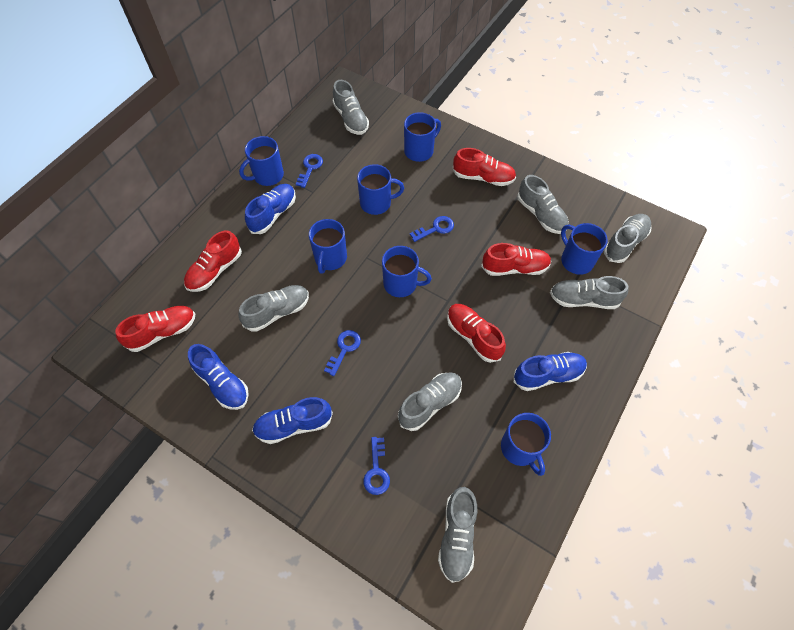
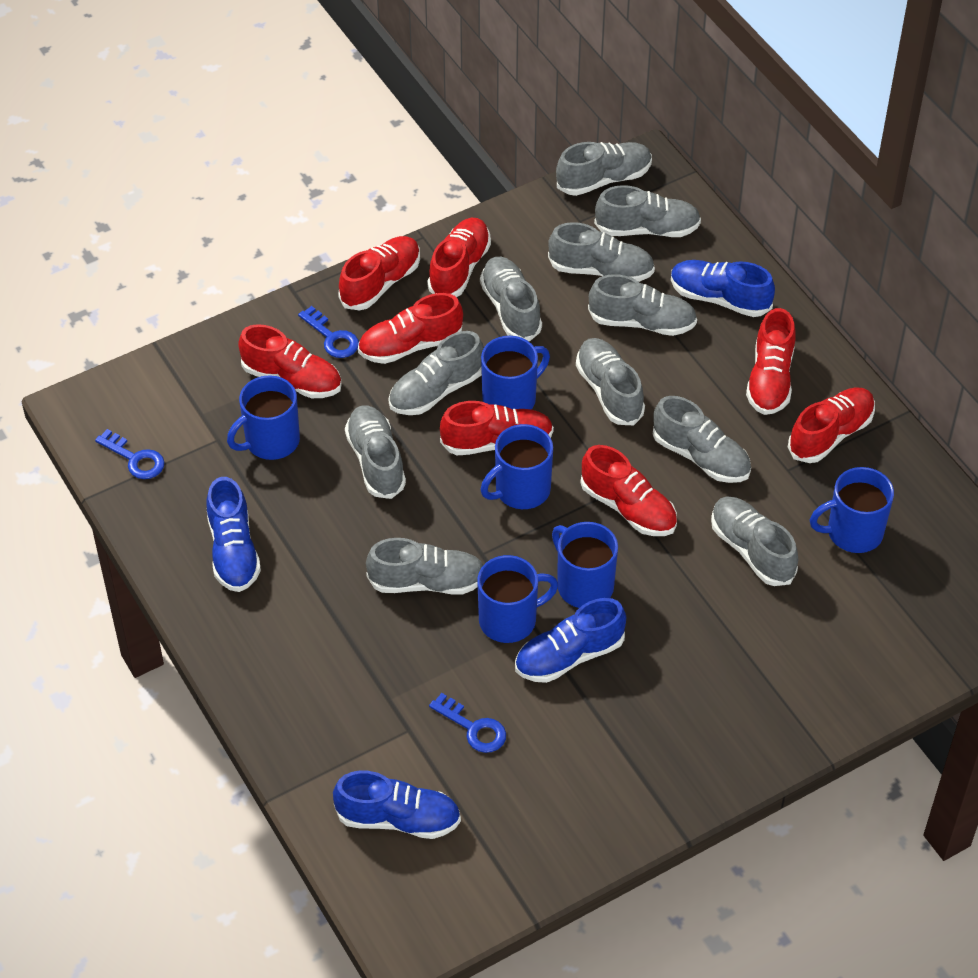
blue key: 4 -> 3
blue mug: 7 -> 6
grey shoe: 7 -> 11
red shoe: 5 -> 8

